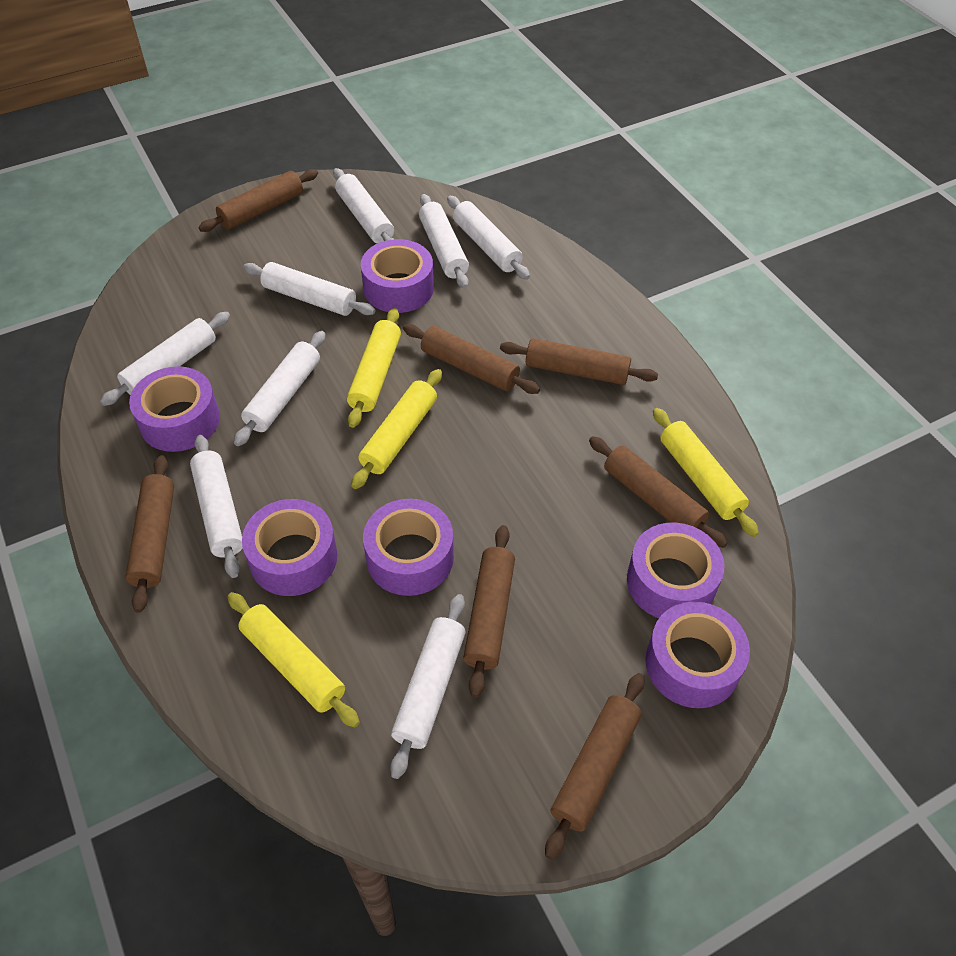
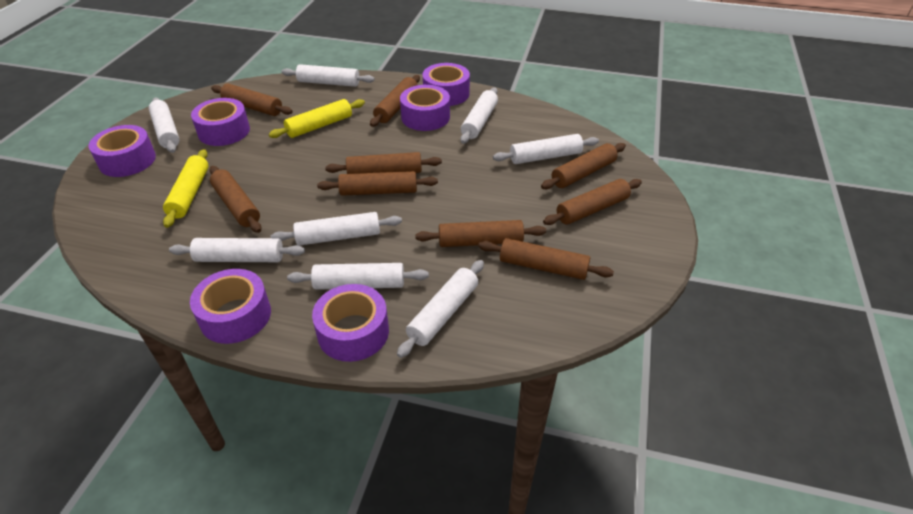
brown rolling pin: 7 -> 9
yellow rolling pin: 4 -> 2

